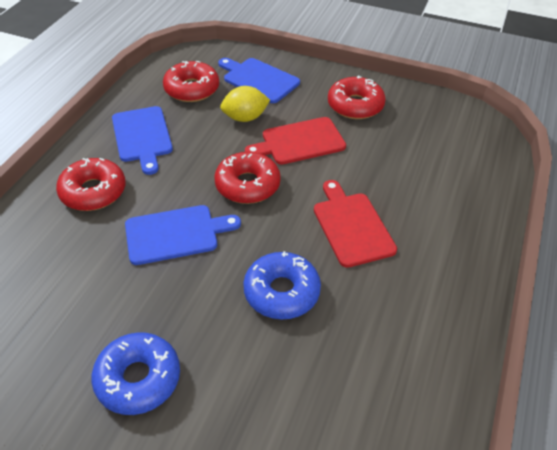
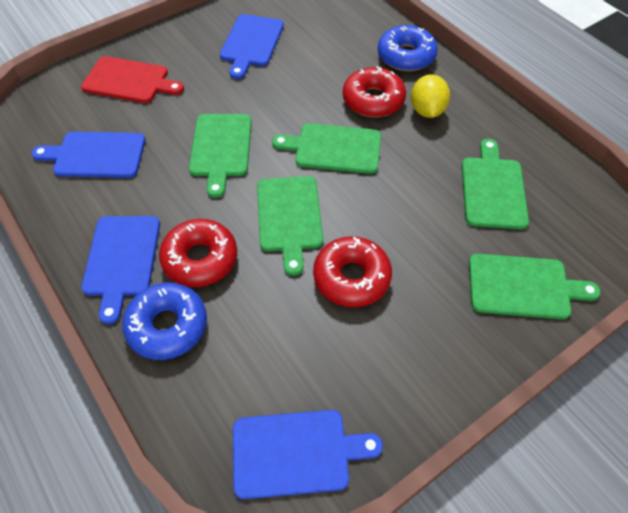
blue cutting board: 3 -> 4
green cutting board: 0 -> 5
red cutting board: 2 -> 1
red donut: 4 -> 3

